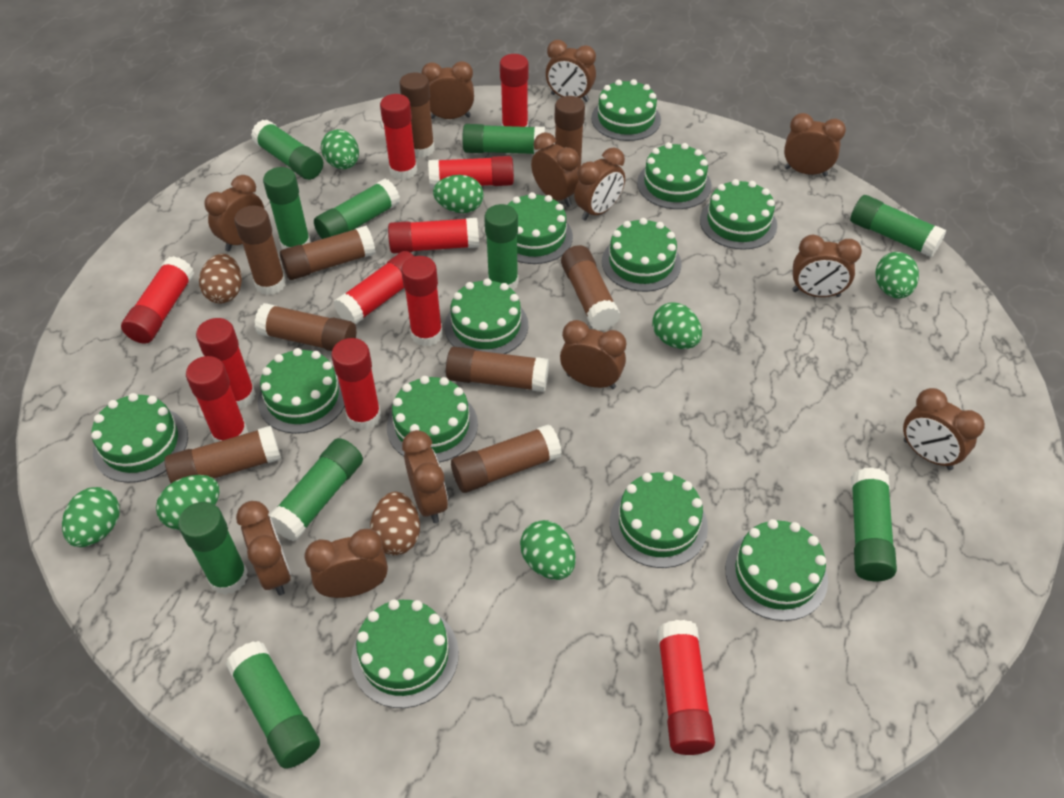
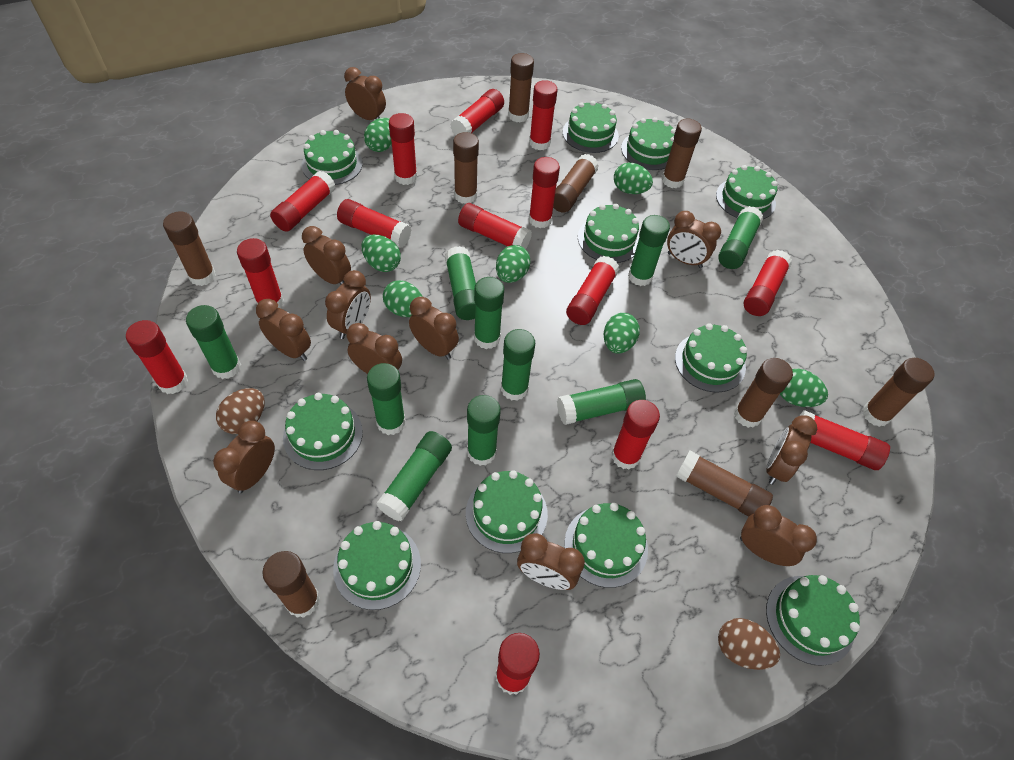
brown clock: 12 -> 11
green cake: 12 -> 11
red glue stick: 11 -> 14

